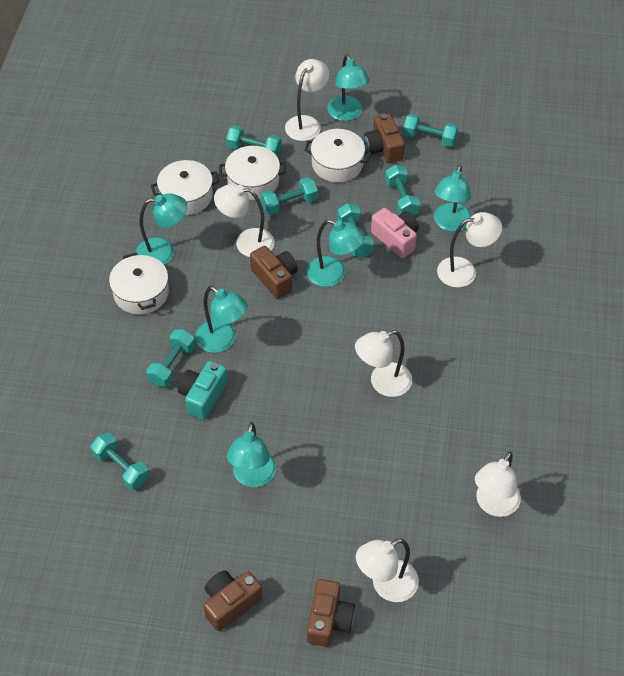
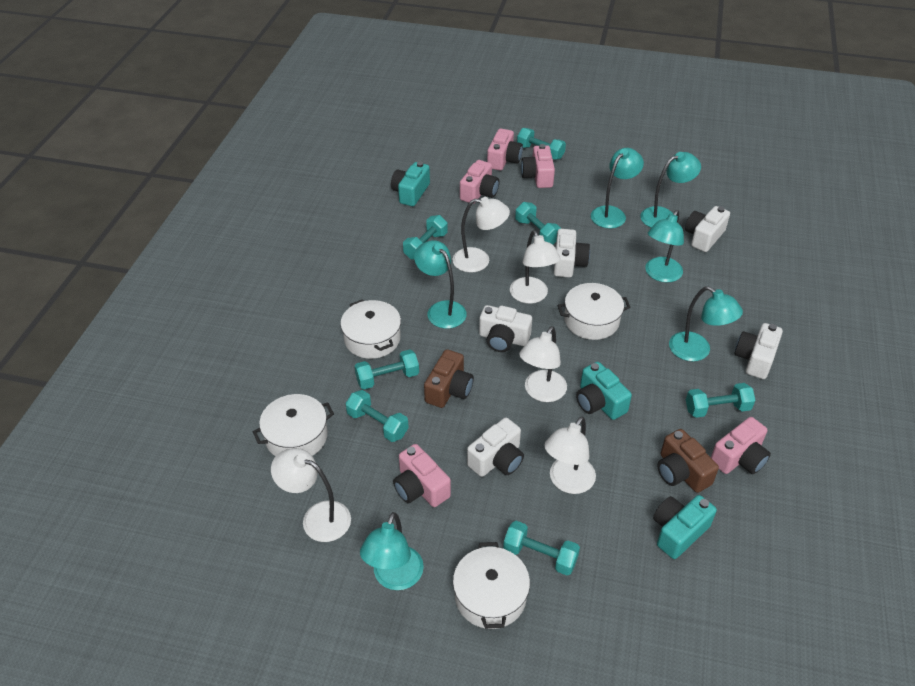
brown camera: 4 -> 2
pink camera: 1 -> 5
turquoise camera: 1 -> 3
white camera: 0 -> 5
white lamp: 6 -> 5

